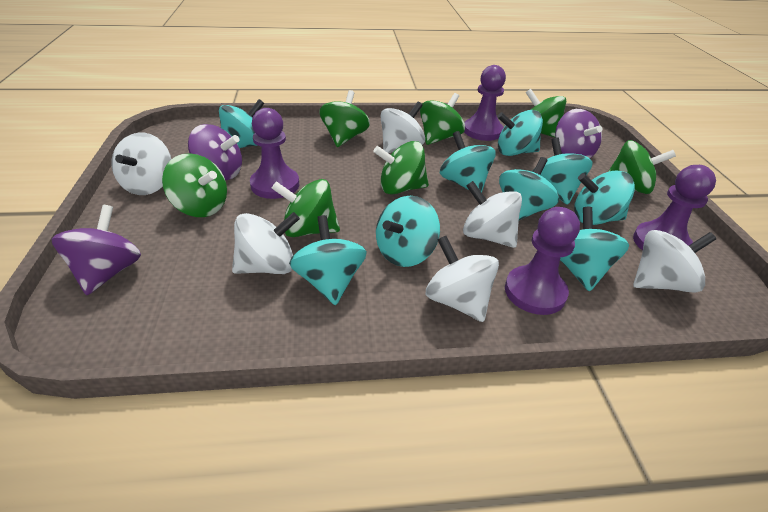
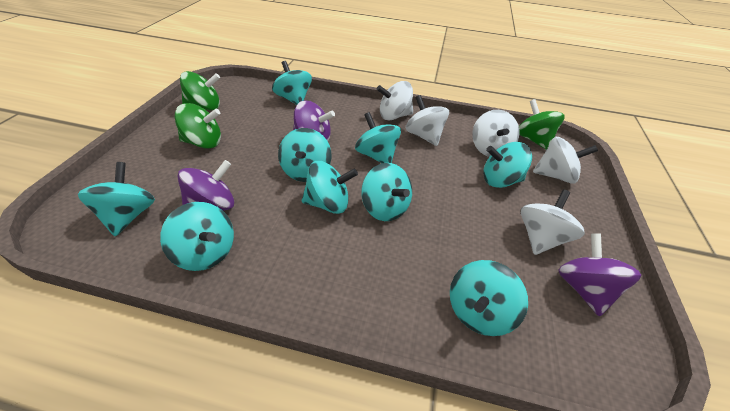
green spinning top: 7 -> 3
purple pawn: 4 -> 0
white spinning top: 6 -> 5

